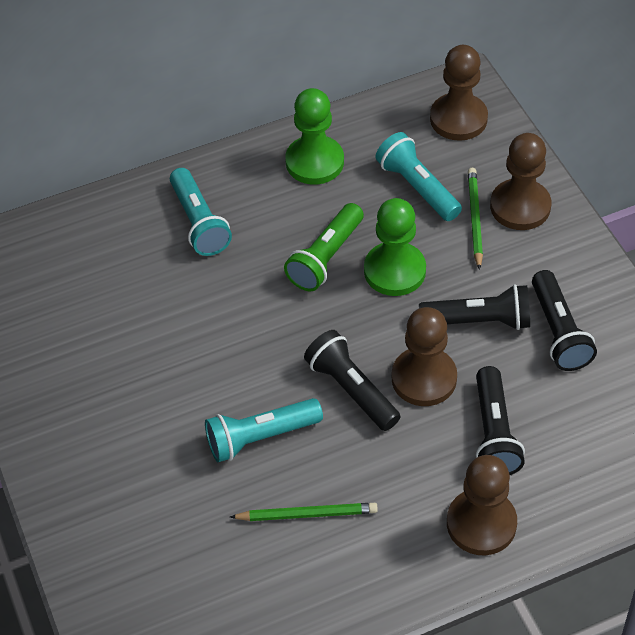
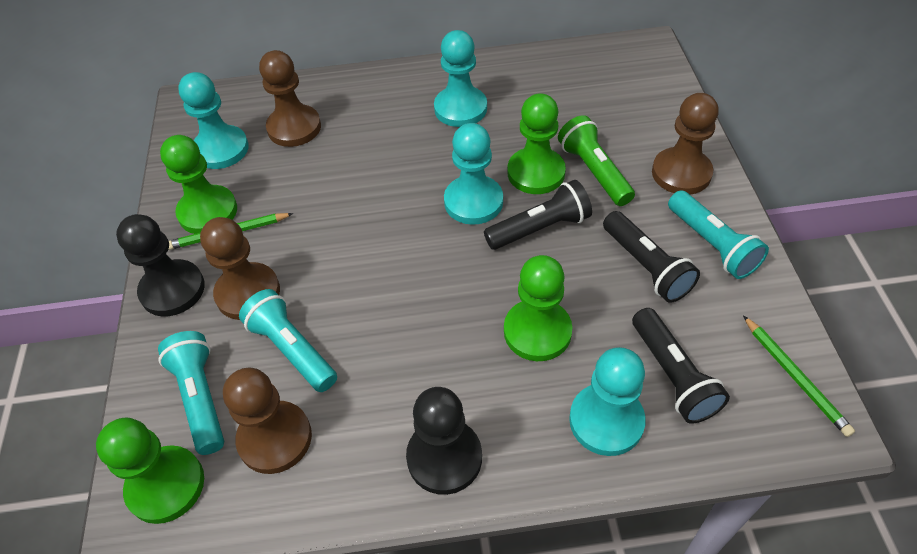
black flashlight: 4 -> 3
black pawn: 0 -> 2
green pawn: 2 -> 4
turquoise pawn: 0 -> 4

